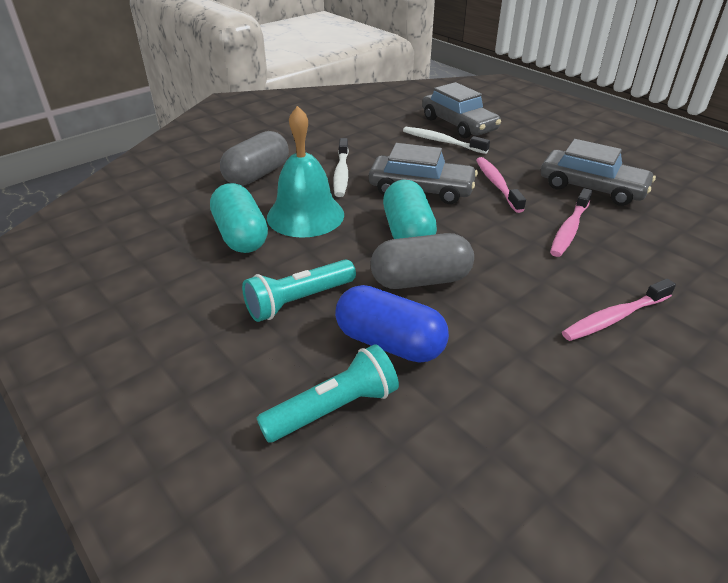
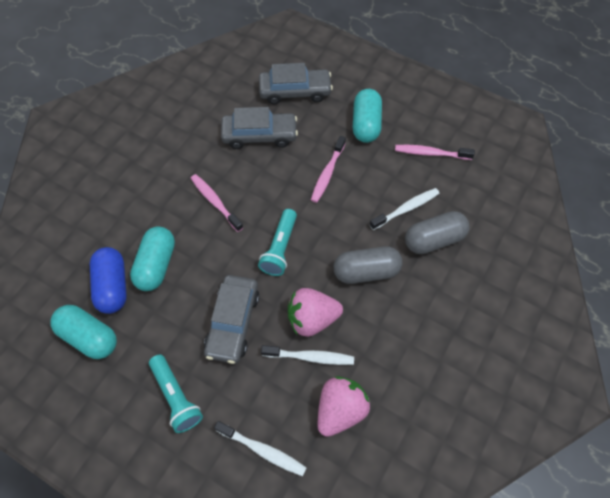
pink strawberry: 0 -> 2
turquoise bell: 1 -> 0
turquoise capsule: 2 -> 3
white toothbrush: 2 -> 3

